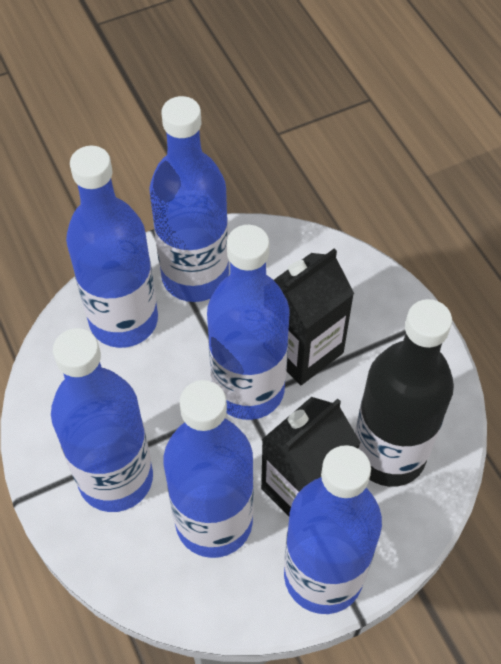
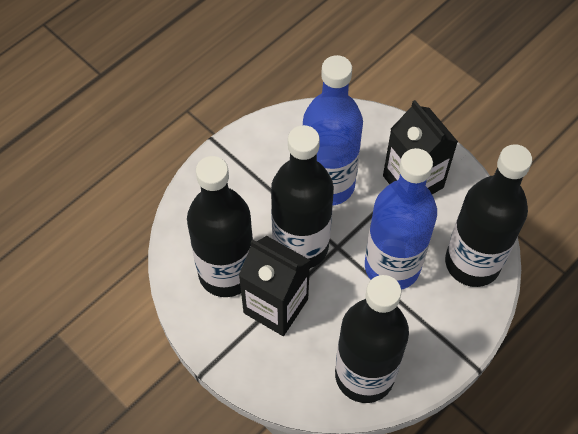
black bottle: 1 -> 4
blue bottle: 6 -> 2

